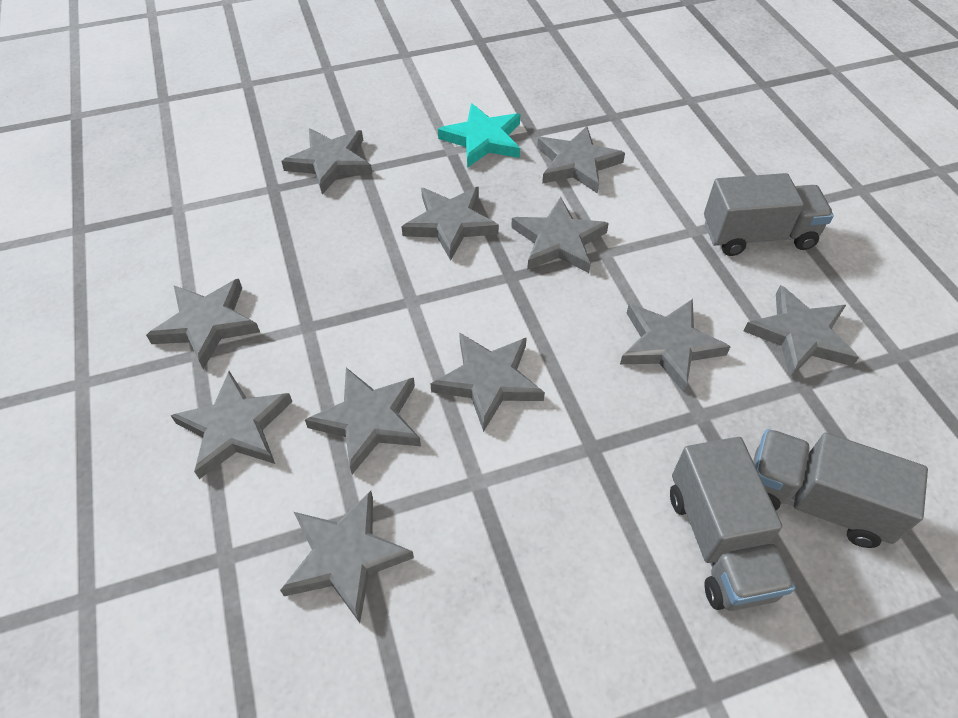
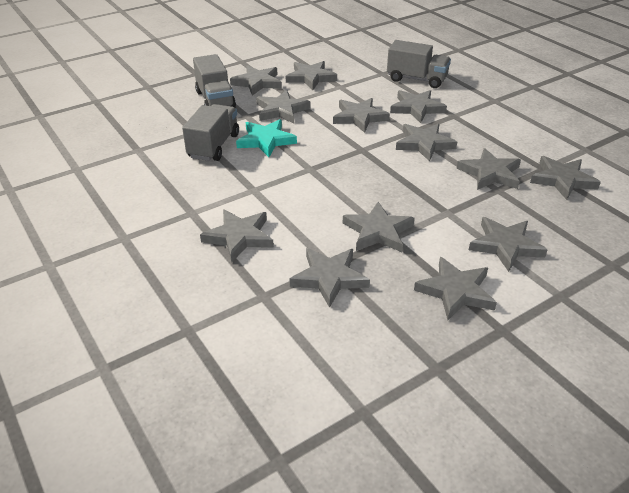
grey star: 11 -> 13

